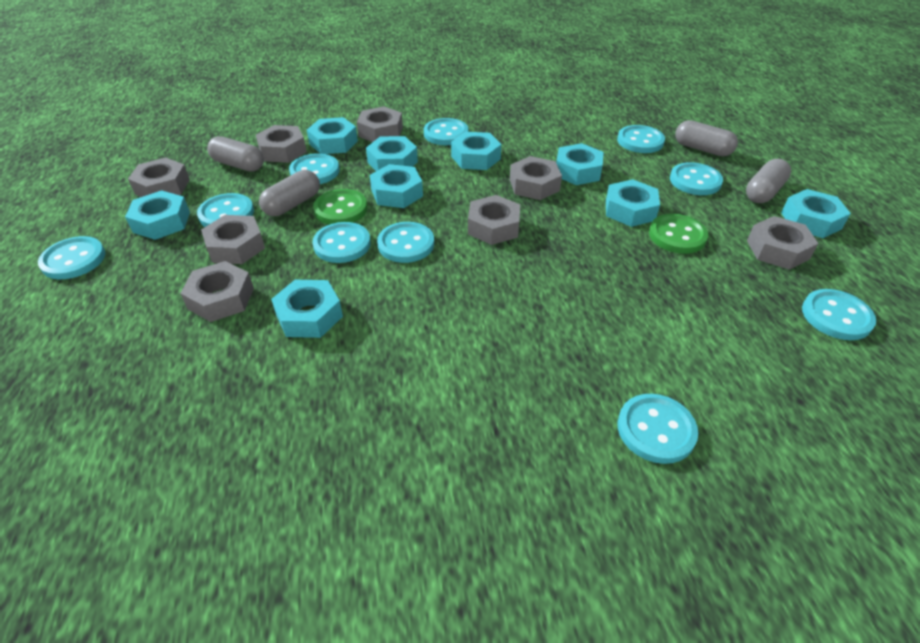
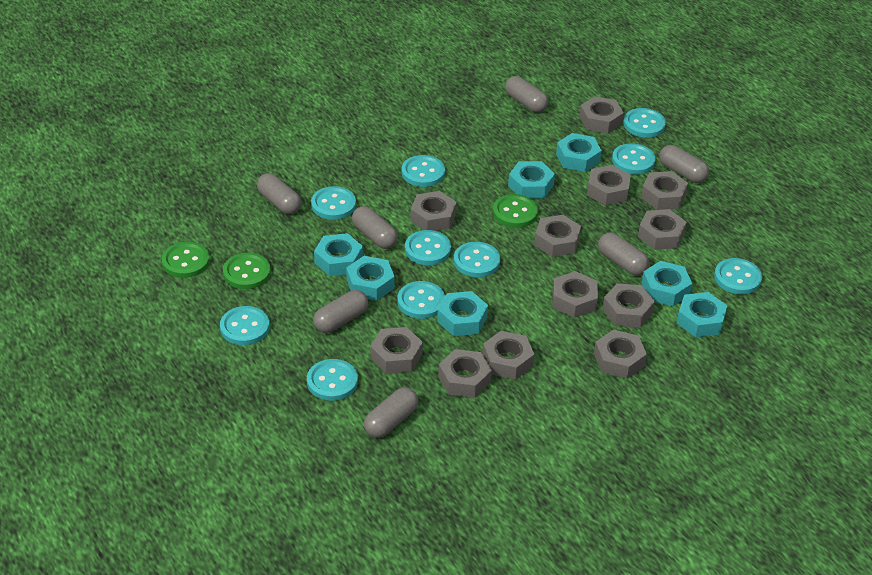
green button: 2 -> 3
grey capsule: 4 -> 7
grey nut: 8 -> 12
turquoise nut: 9 -> 7

